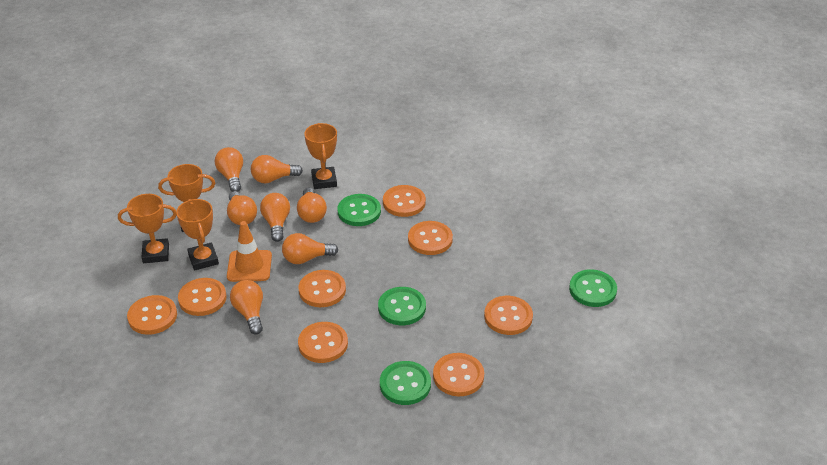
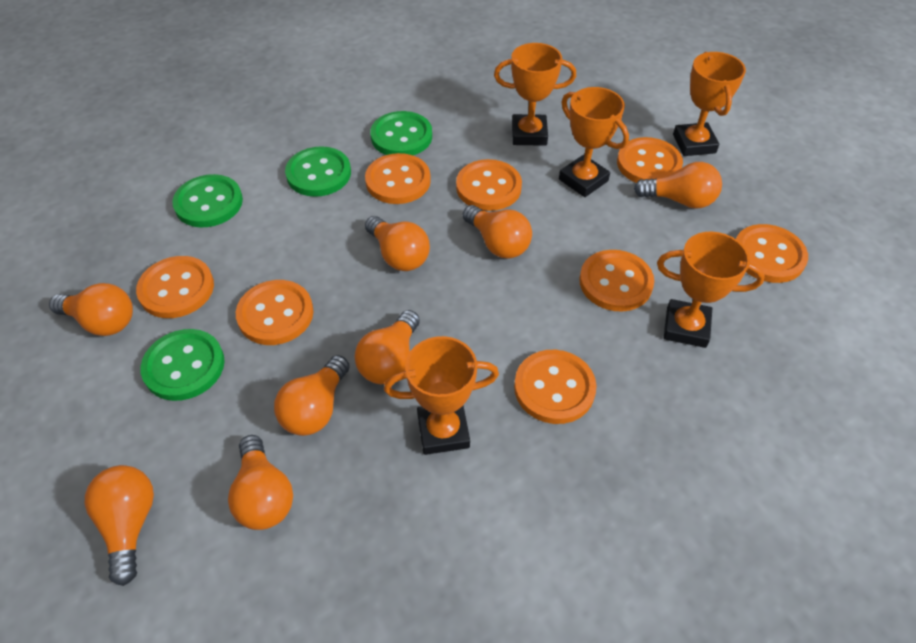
orange light bulb: 7 -> 8
orange traffic cone: 1 -> 0
orange trophy: 4 -> 5

